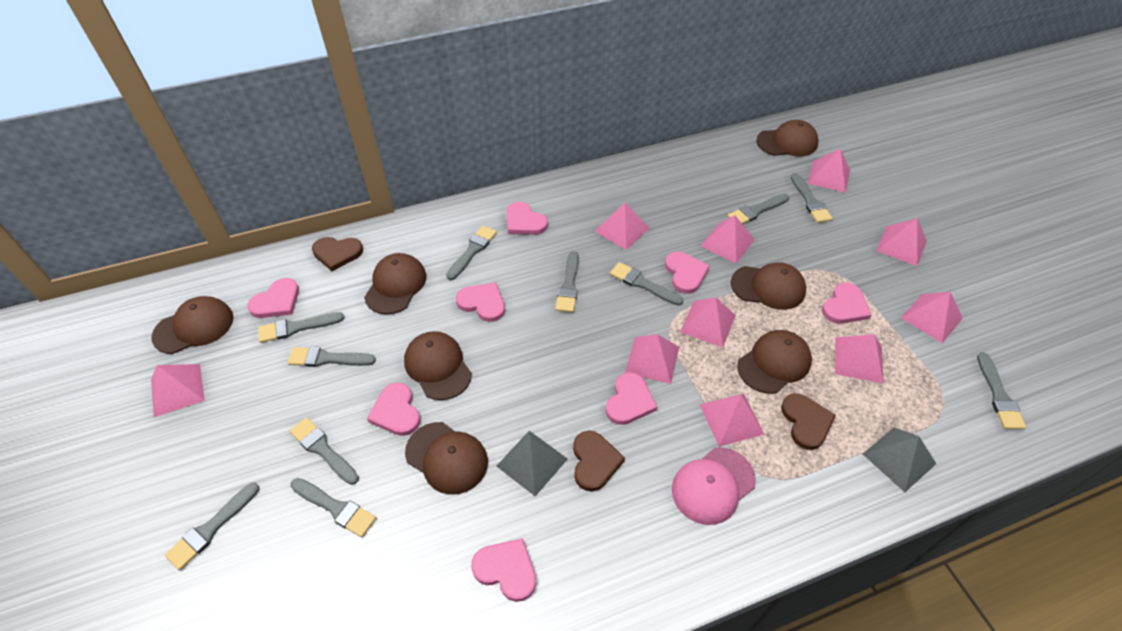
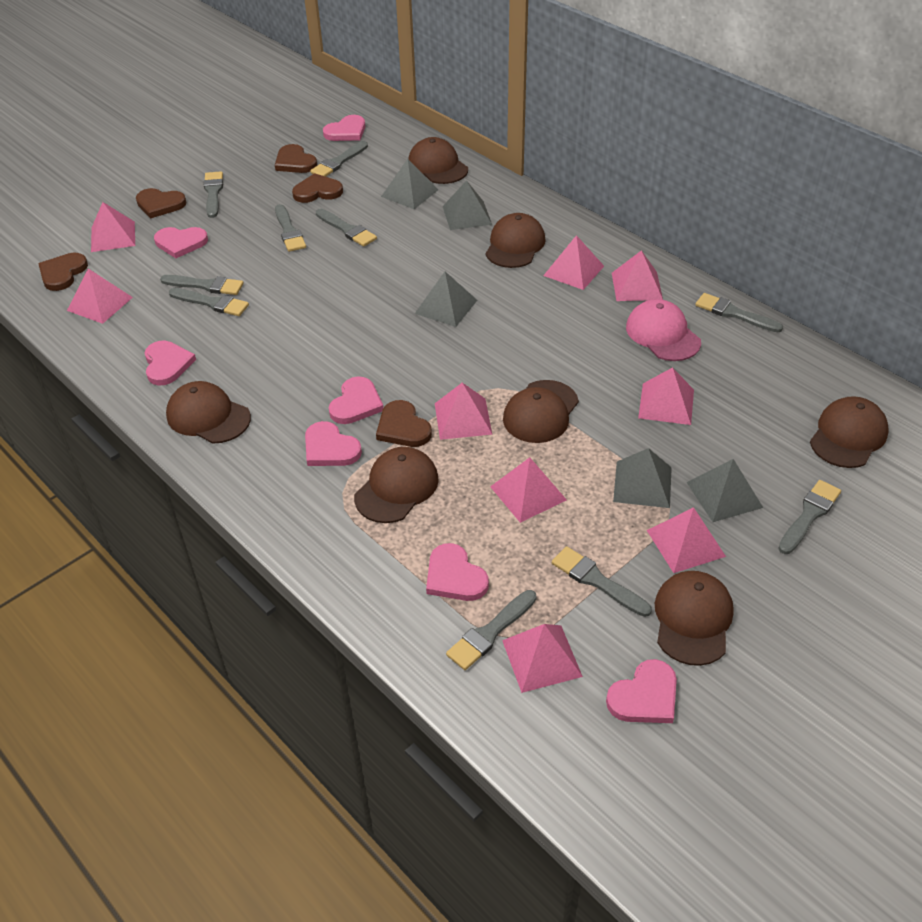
brown heart: 3 -> 5
grey brush: 11 -> 10
grey pyramid: 2 -> 5
pink heart: 8 -> 7
pink pyramid: 10 -> 9

